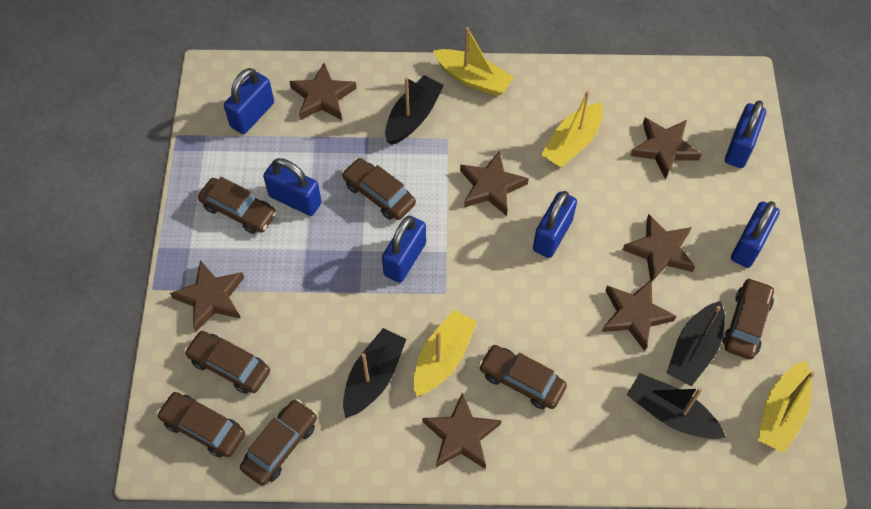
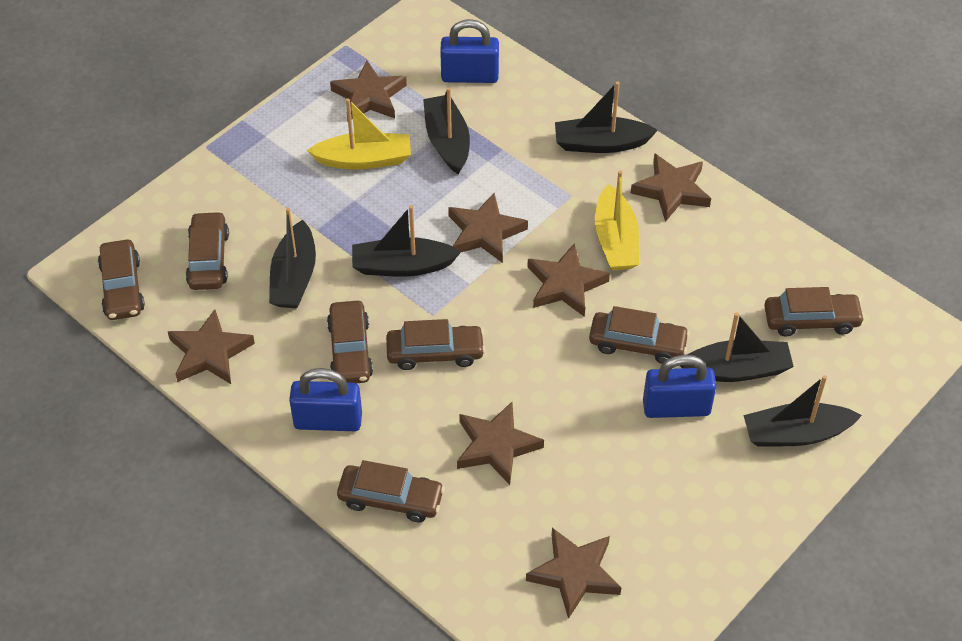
black boat: 4 -> 6
blue padlock: 6 -> 3
yellow boat: 4 -> 2

